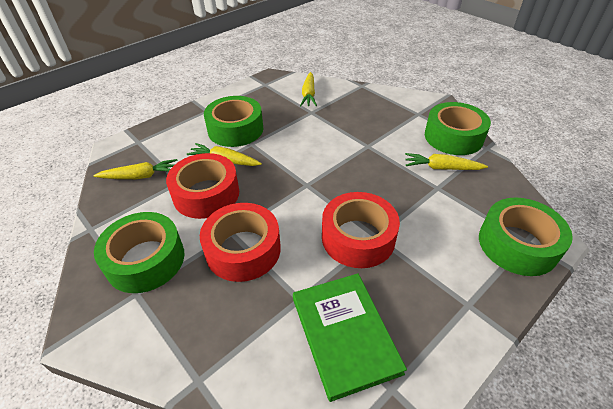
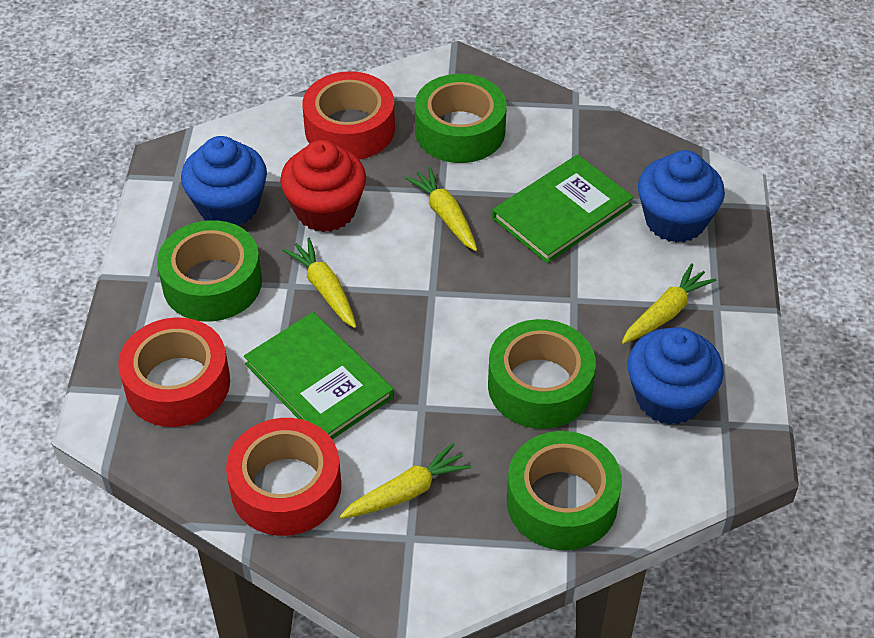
blue cupcake: 0 -> 3
green book: 1 -> 2
red cupcake: 0 -> 1

